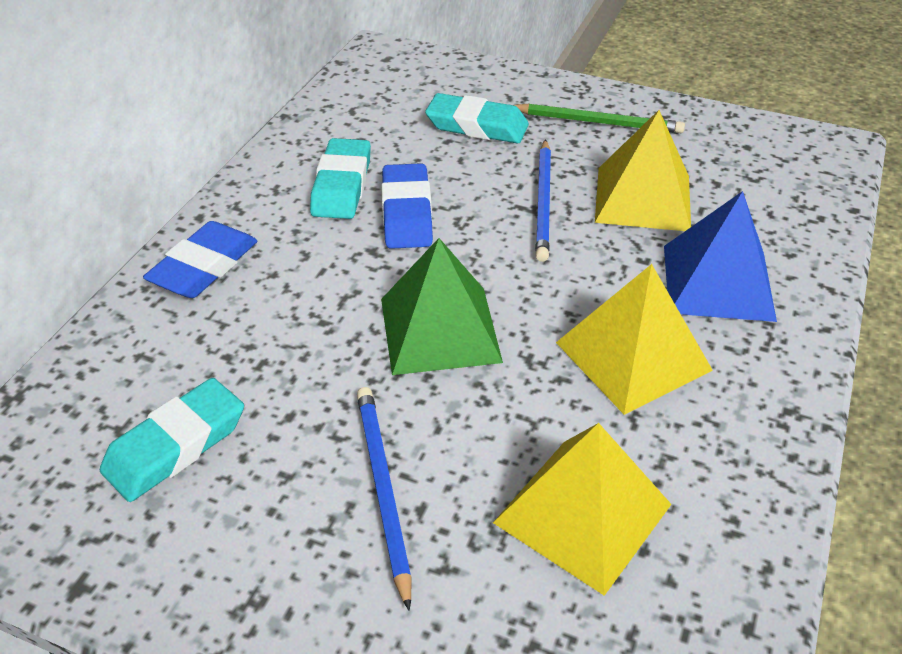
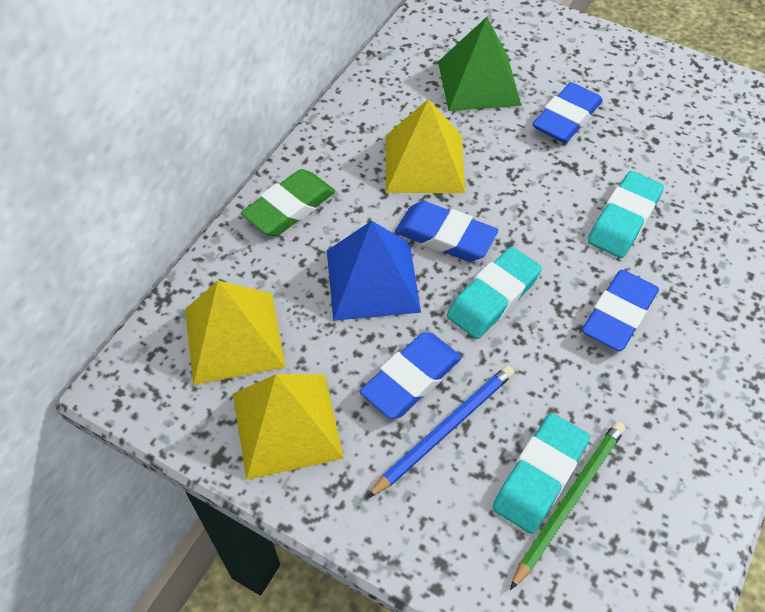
blue eraser: 2 -> 4
blue pencil: 2 -> 1
green eraser: 0 -> 1

